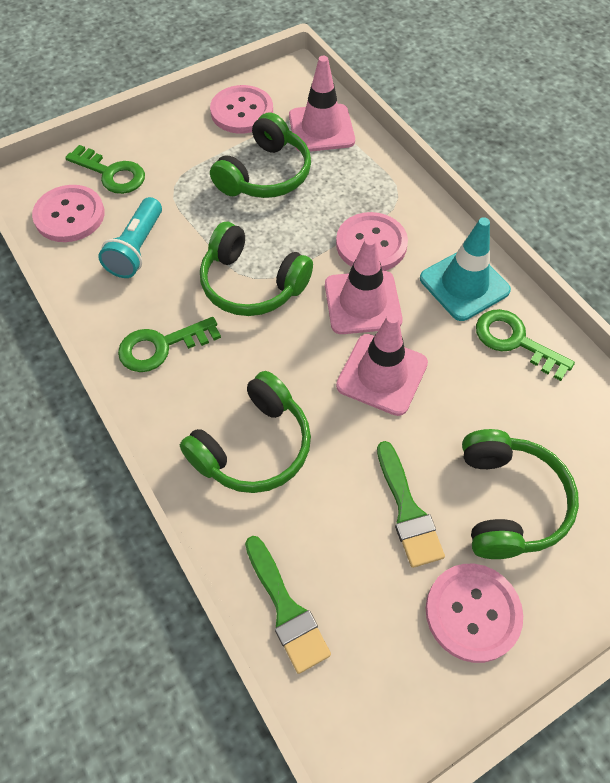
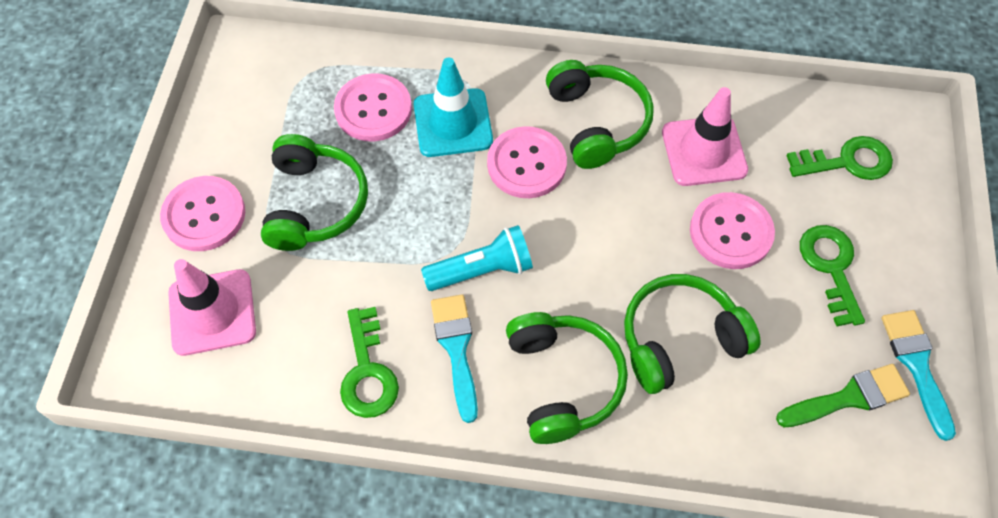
green brush: 2 -> 1
pink traffic cone: 3 -> 2
turquoise brush: 0 -> 2

